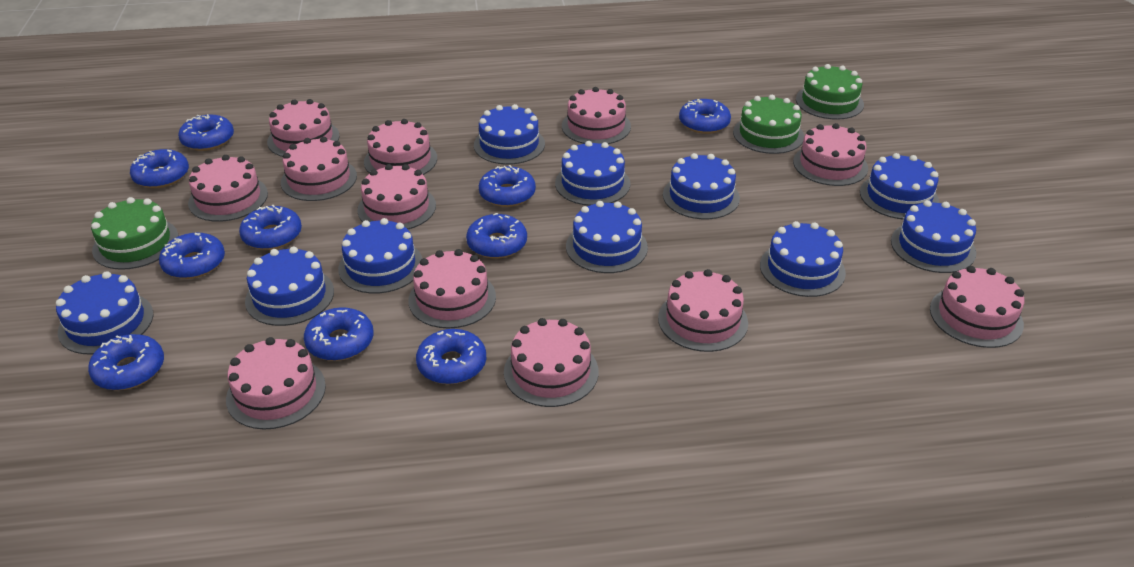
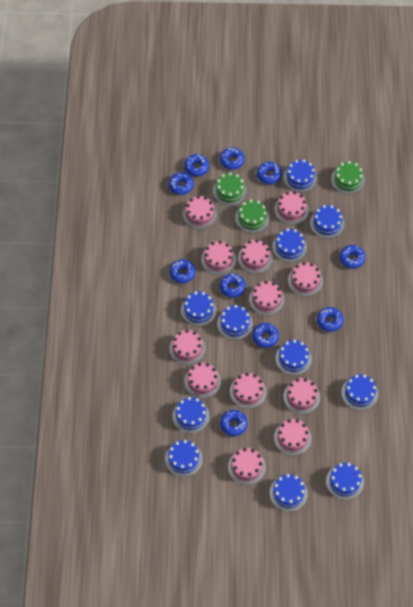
blue cake: 10 -> 11

